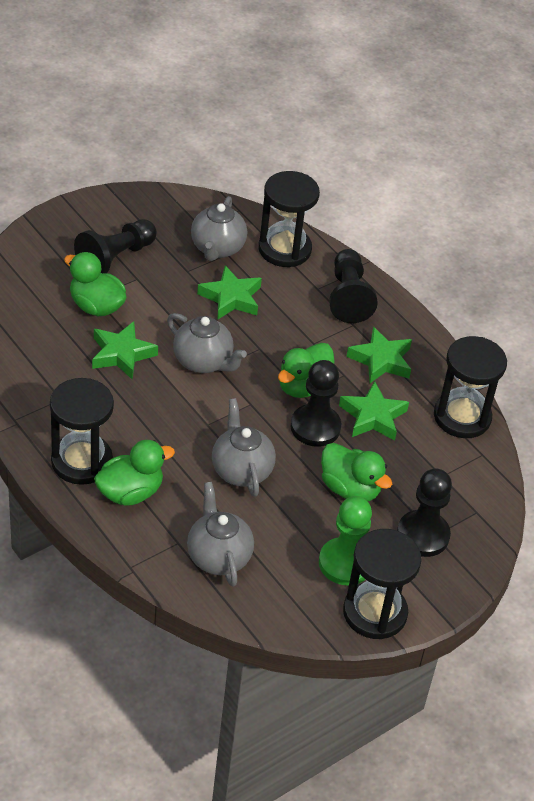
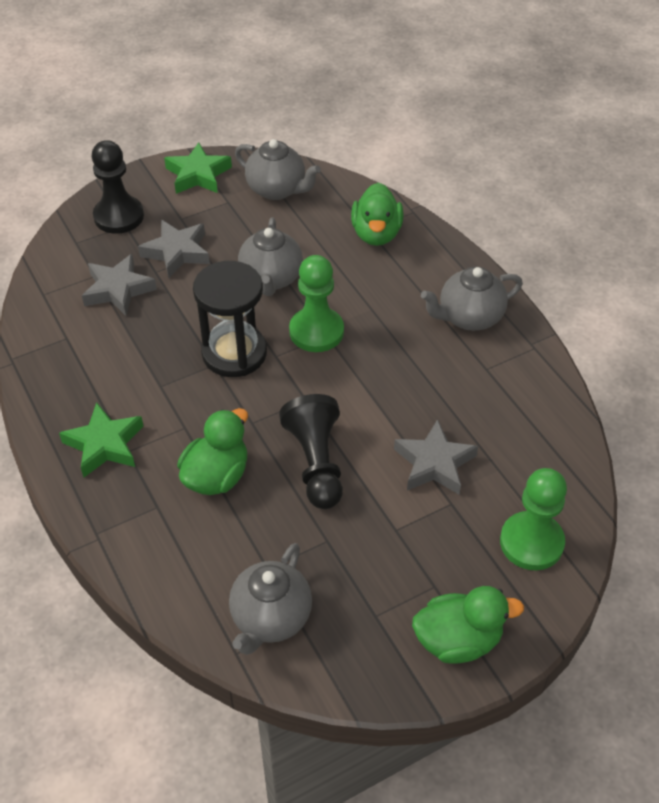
black hourglass: 4 -> 1
black pawn: 4 -> 2
green duck: 4 -> 3
green pawn: 1 -> 2
green star: 4 -> 2
grey star: 0 -> 3

